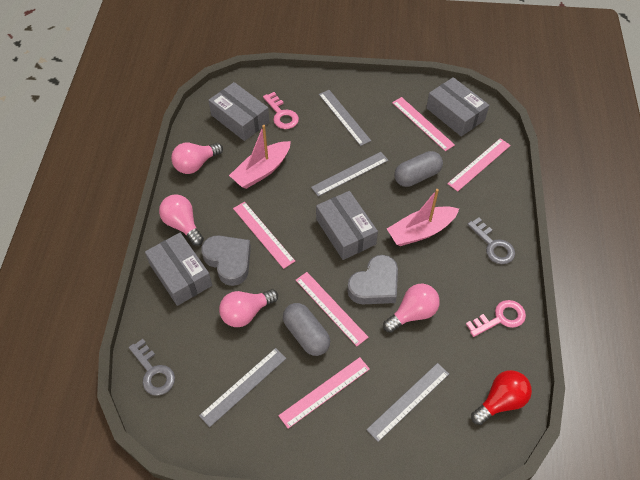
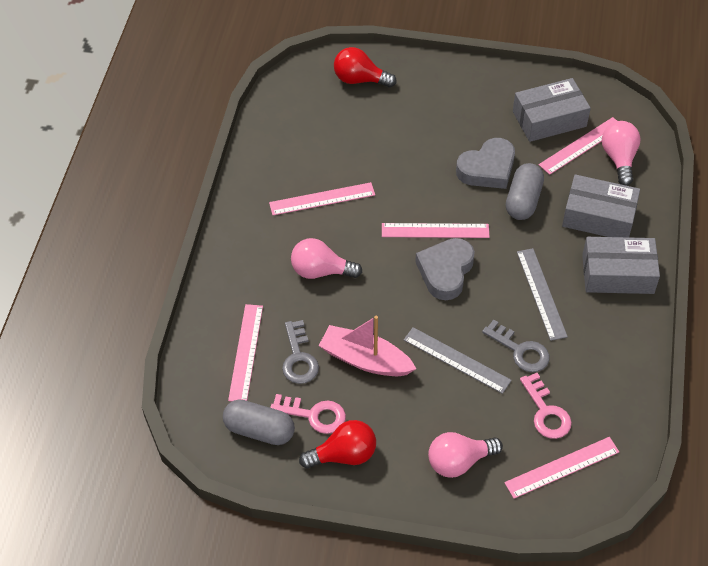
grey box: 4 -> 3
grey ruler: 4 -> 2
pink boat: 2 -> 1
pink light bulb: 4 -> 3
red light bulb: 1 -> 2

